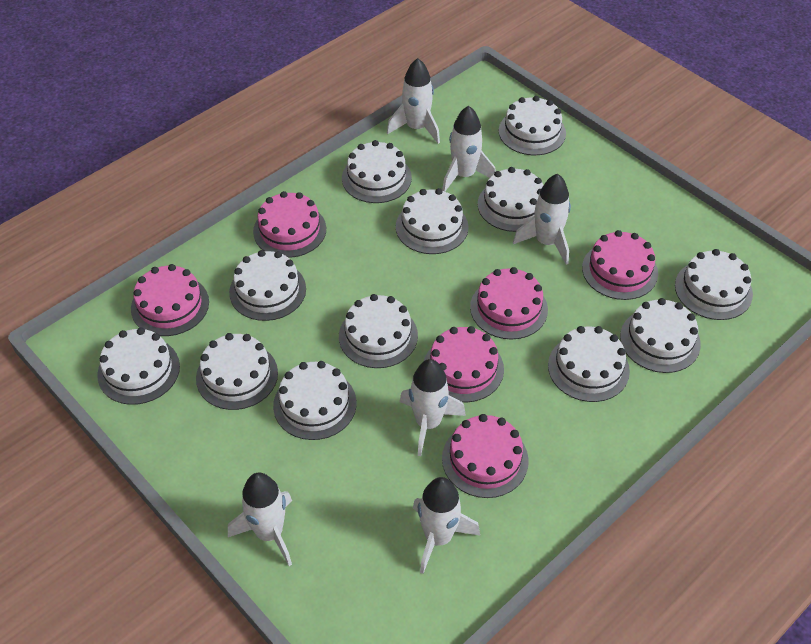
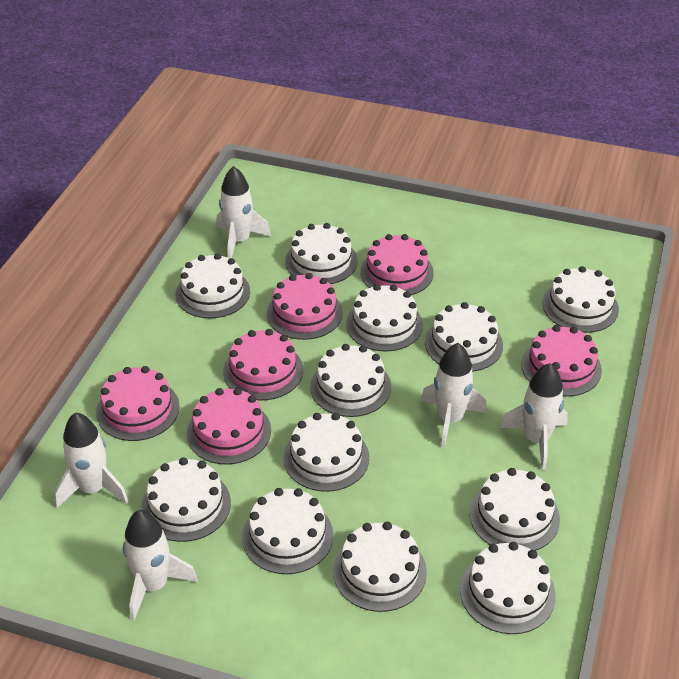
white rocket: 6 -> 5

